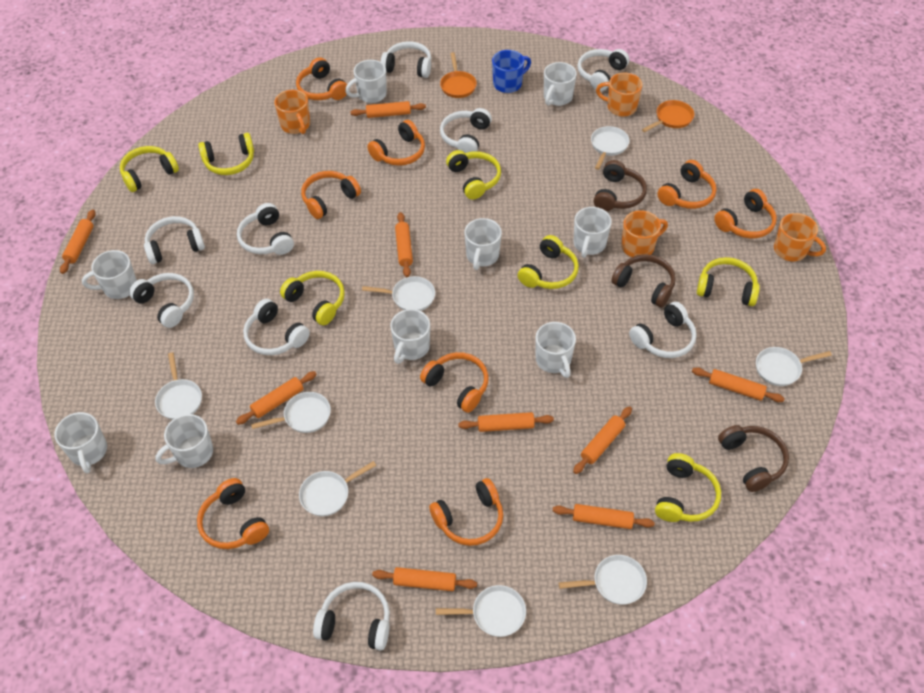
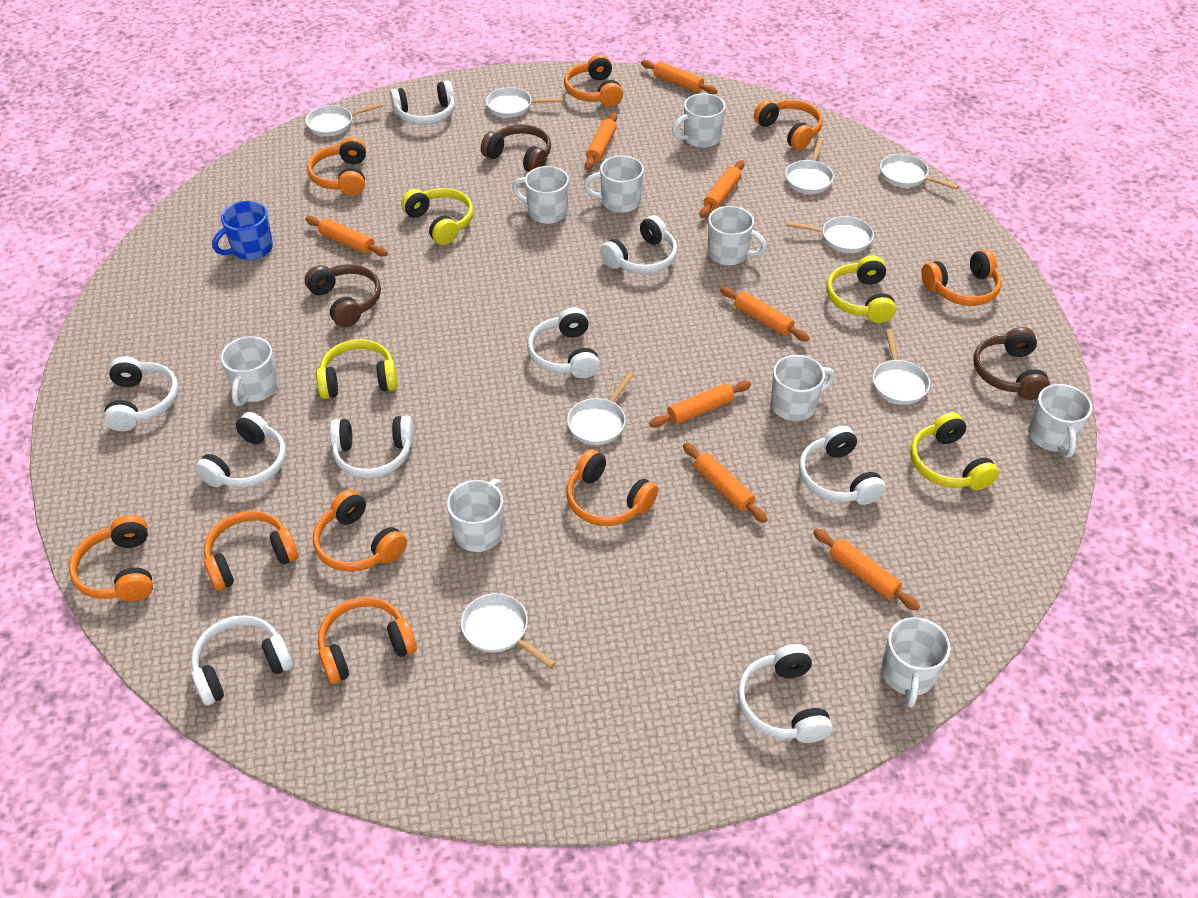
orange headphones: 8 -> 9
orange mug: 4 -> 0
orange pan: 2 -> 0
orange rolling pin: 9 -> 8
yellow headphones: 7 -> 4

